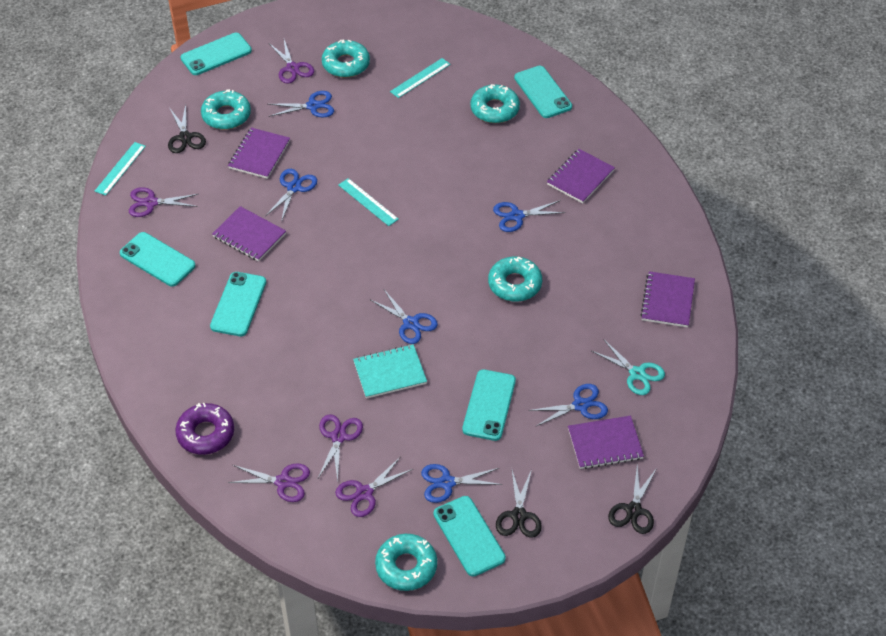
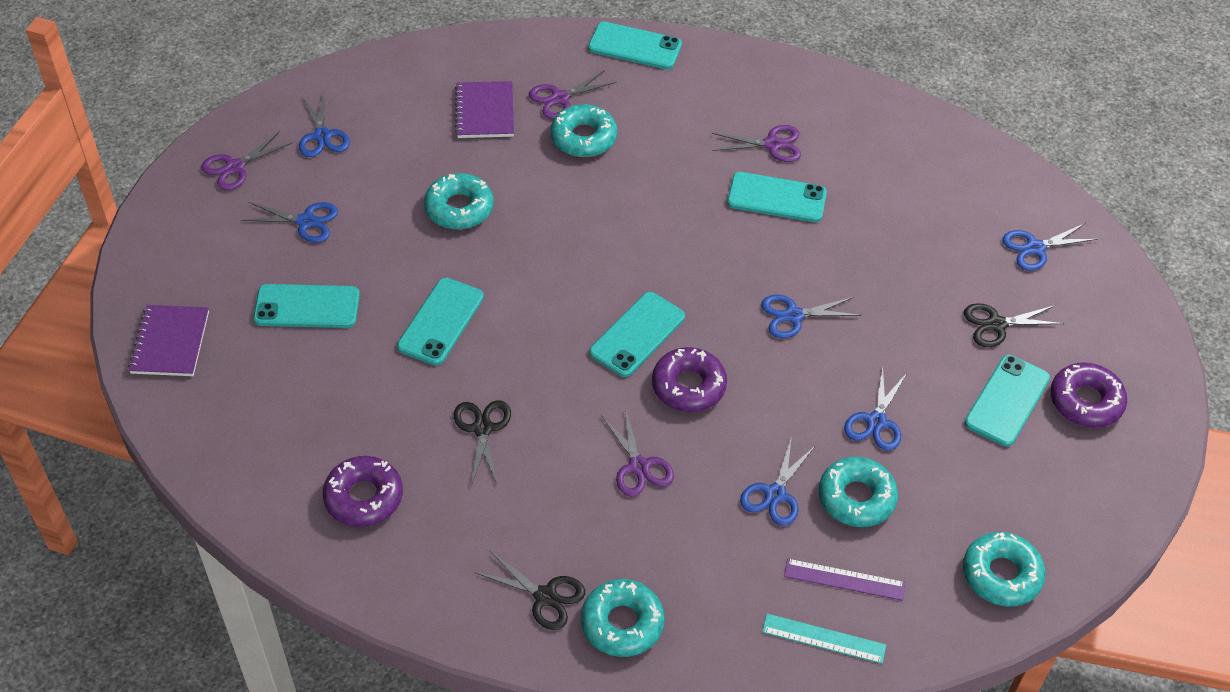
purple donut: 1 -> 3
purple notebook: 5 -> 2
purple ruler: 0 -> 1
purple scissors: 5 -> 4
turquoise notebook: 1 -> 0
turquoise ruler: 3 -> 1
turquoise scissors: 1 -> 0

